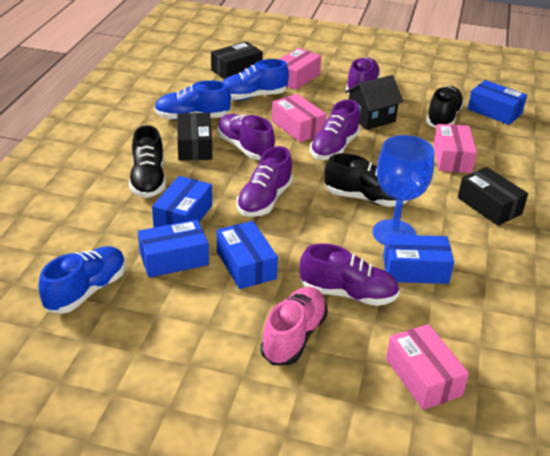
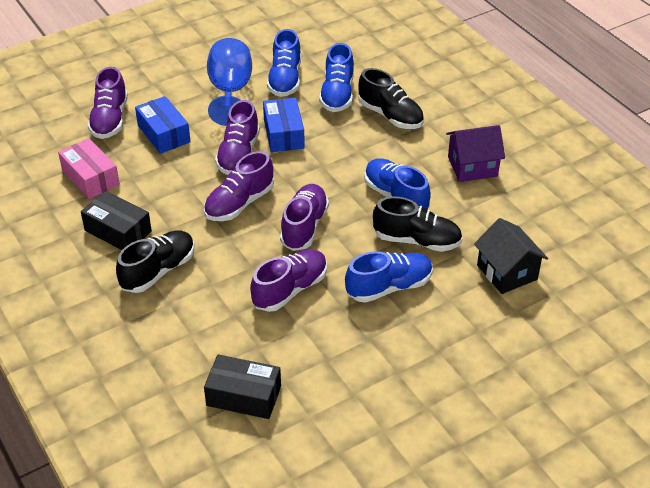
black box: 3 -> 2
blue box: 5 -> 2
blue shoe: 3 -> 4
pink box: 4 -> 1
pink shoe: 1 -> 0
purple house: 0 -> 1

